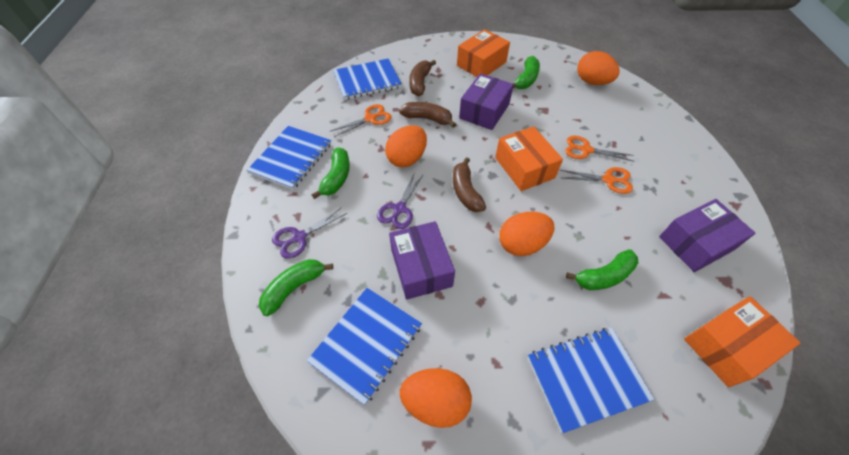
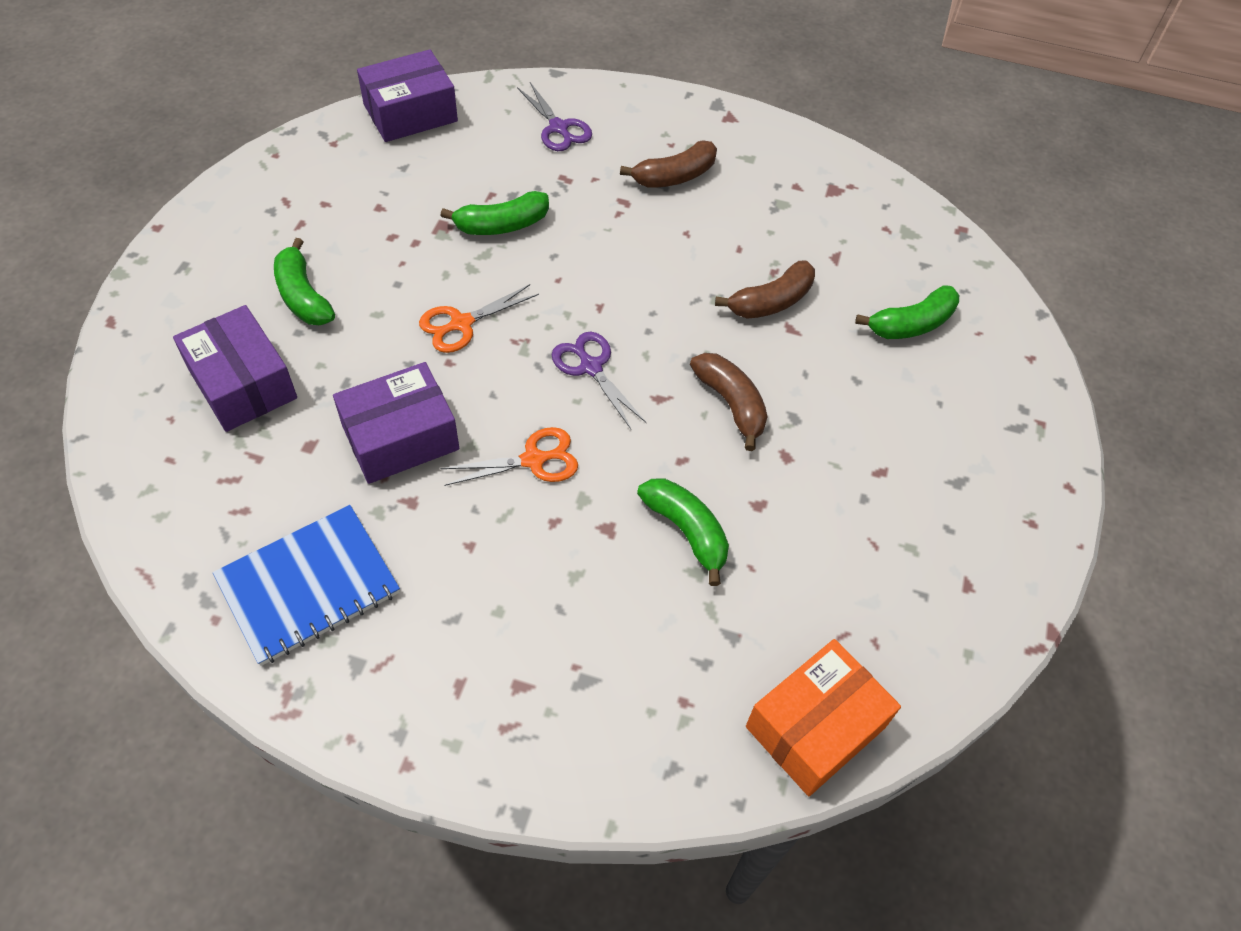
blue notebook: 4 -> 1
orange box: 3 -> 1
orange egg: 4 -> 0
orange scissors: 3 -> 2

